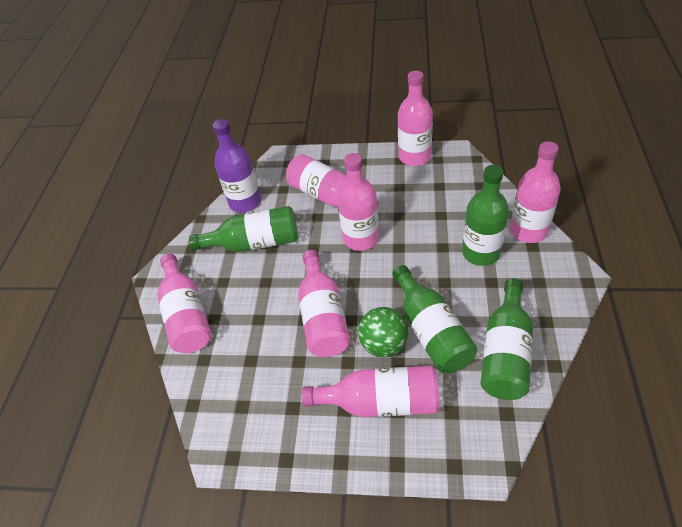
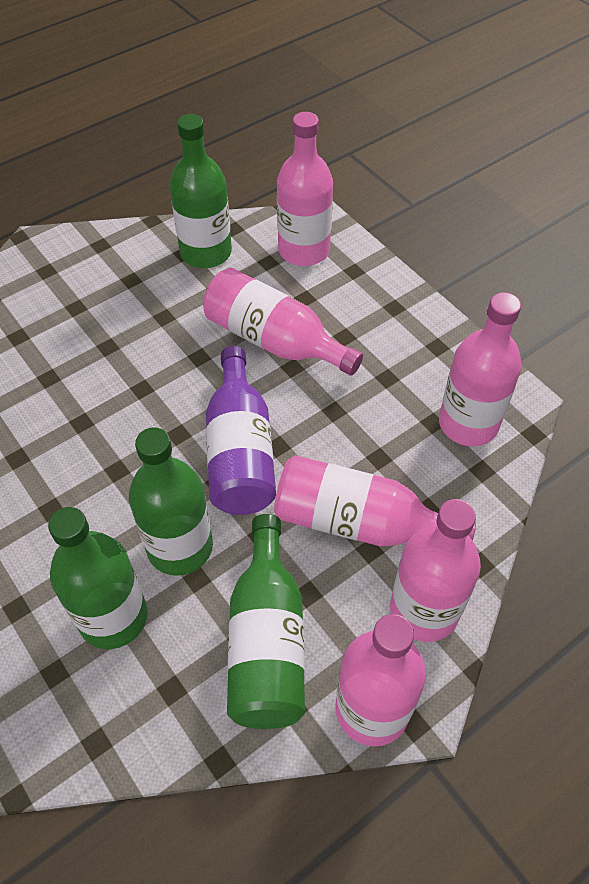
green ball: 1 -> 0
pink bottle: 7 -> 6

